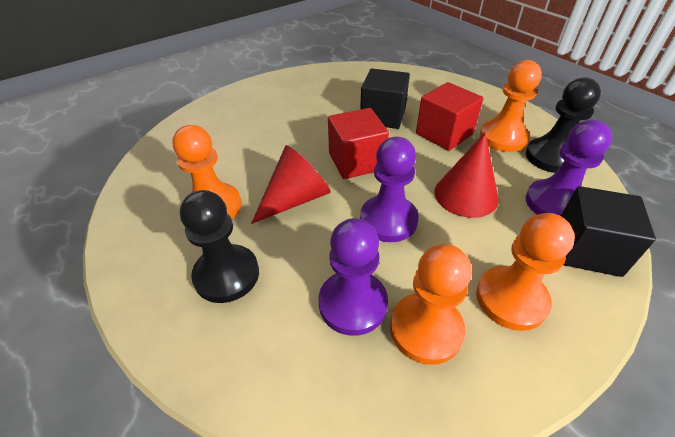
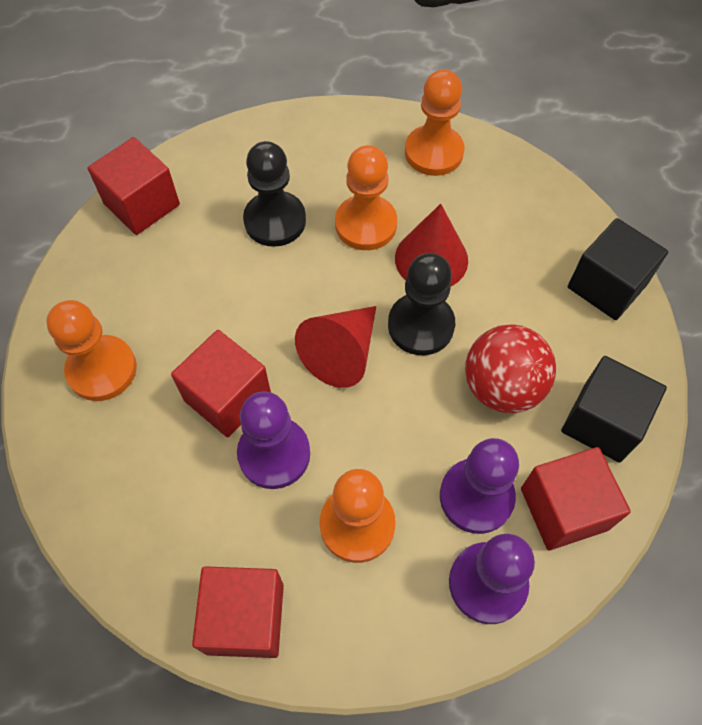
red ball: 0 -> 1
red cube: 2 -> 4

